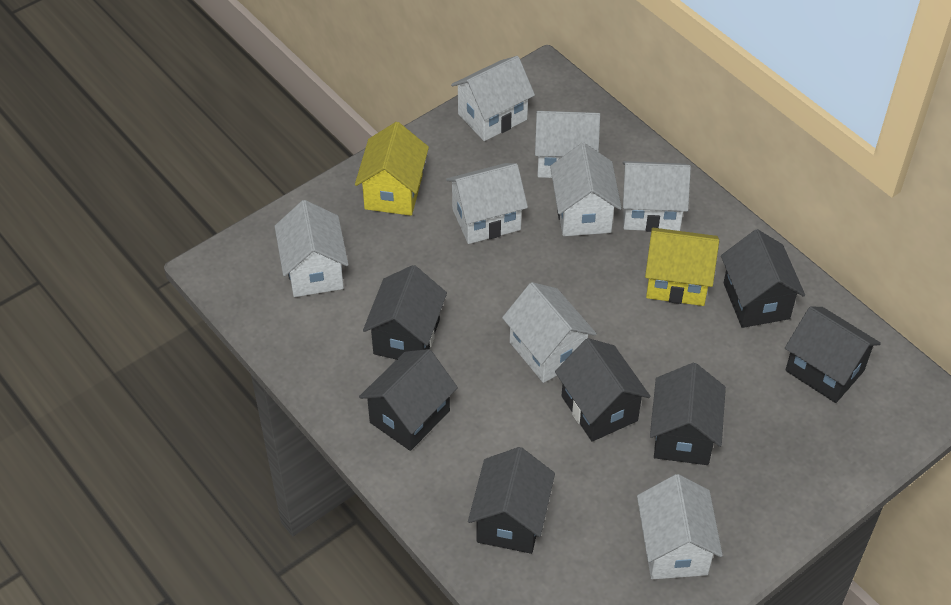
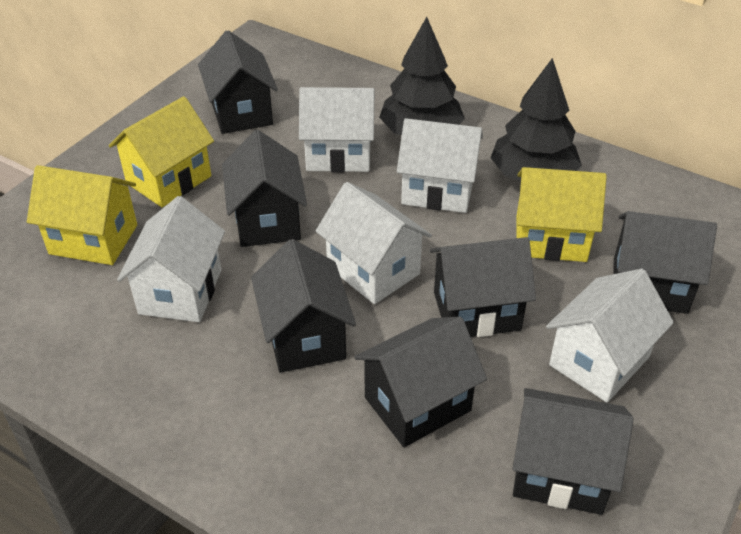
black tree: 0 -> 2
white house: 8 -> 5
yellow house: 2 -> 3

